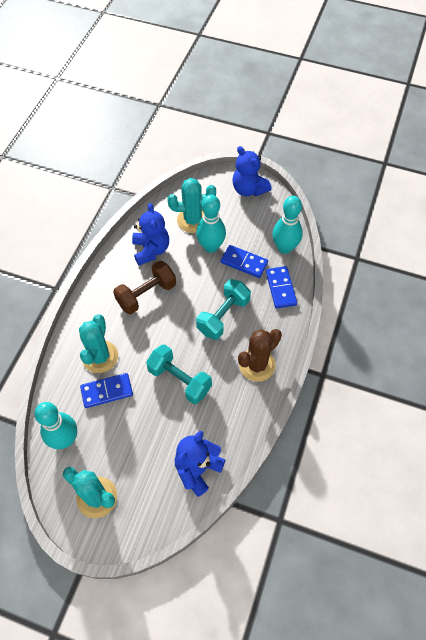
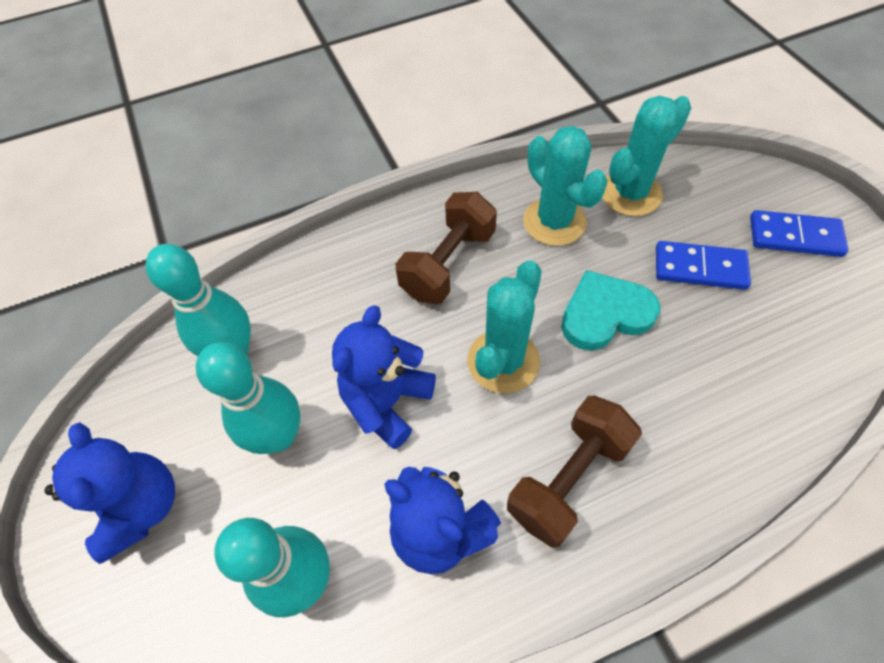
blue domino: 3 -> 2
brown cactus: 1 -> 0
brown dumbbell: 1 -> 2
turquoise dumbbell: 2 -> 0
turquoise heart: 0 -> 1

